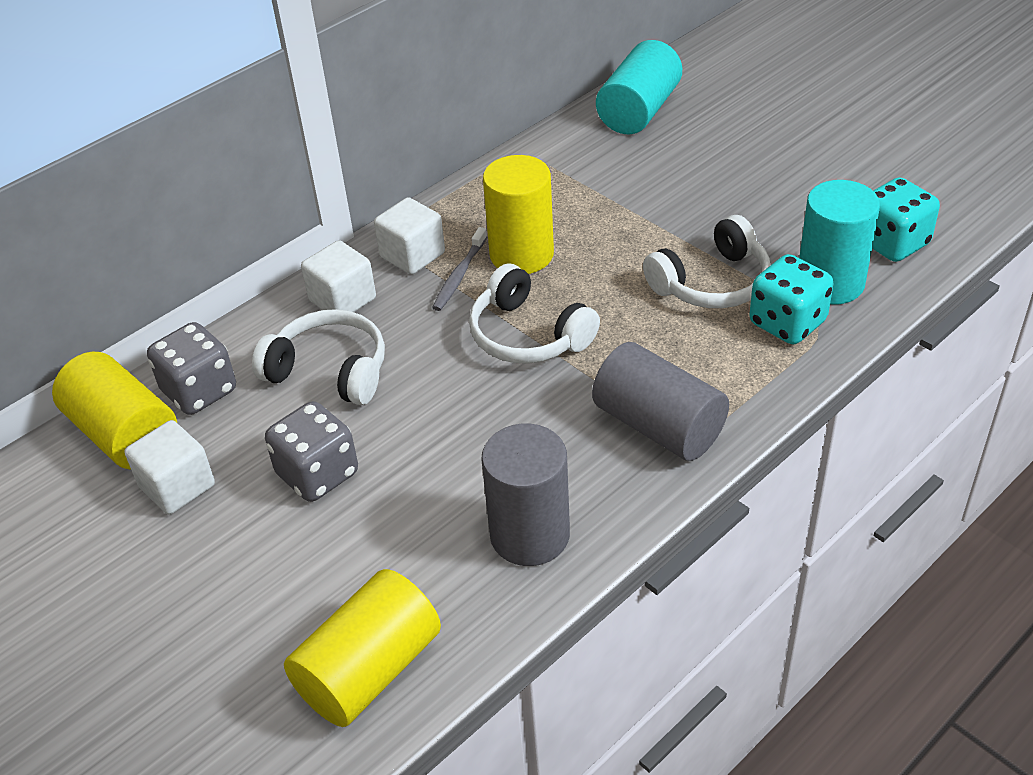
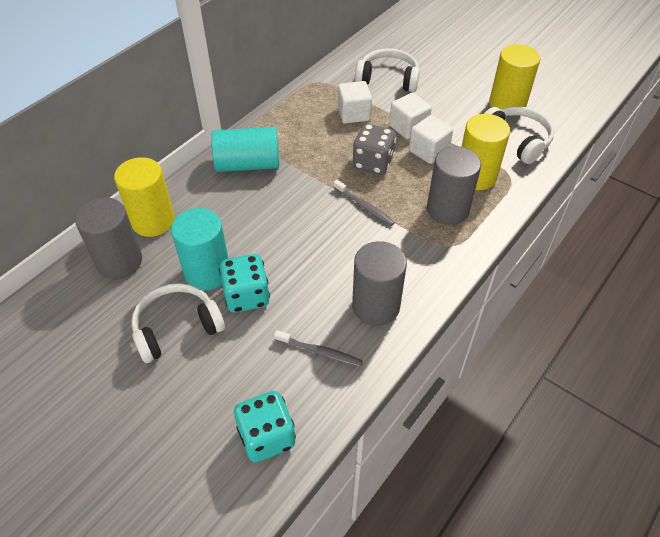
grey cylinder: 2 -> 3
grey dice: 2 -> 1
grey toothbrush: 1 -> 2

